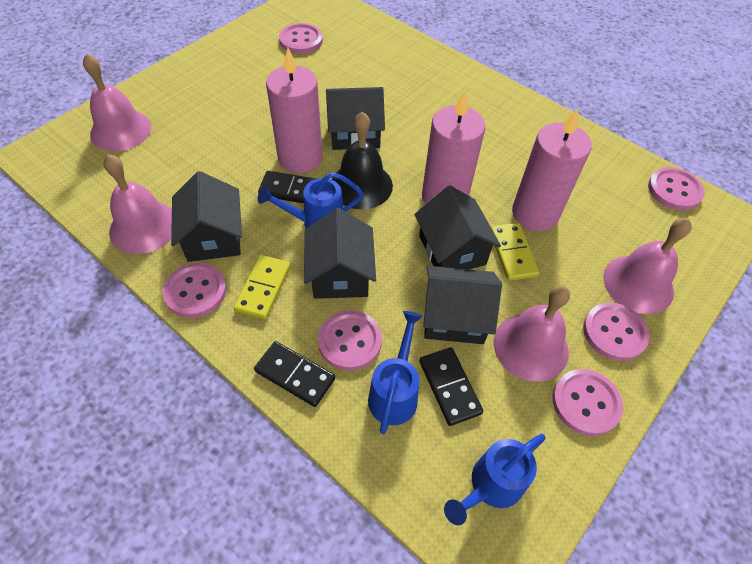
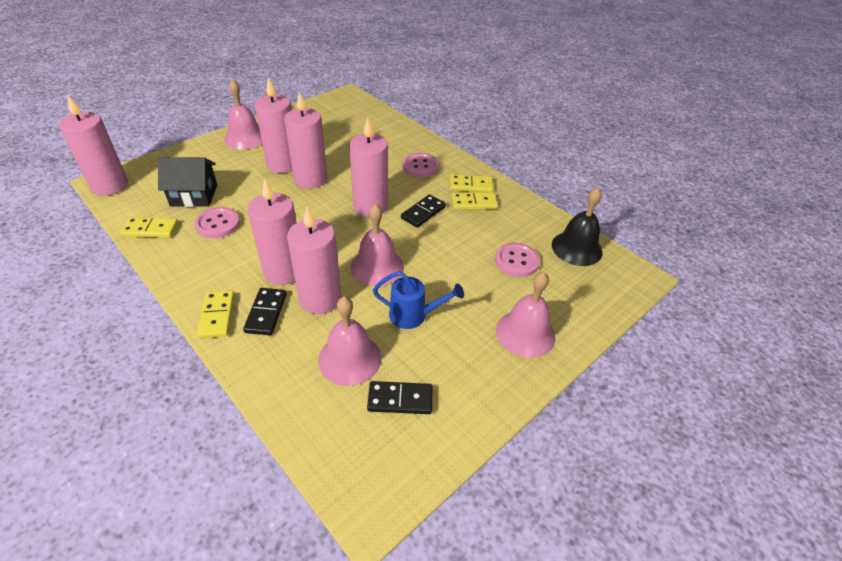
black house: 5 -> 1
blue watering can: 3 -> 1
pink button: 6 -> 3
pink candle: 3 -> 6
yellow domino: 2 -> 4

